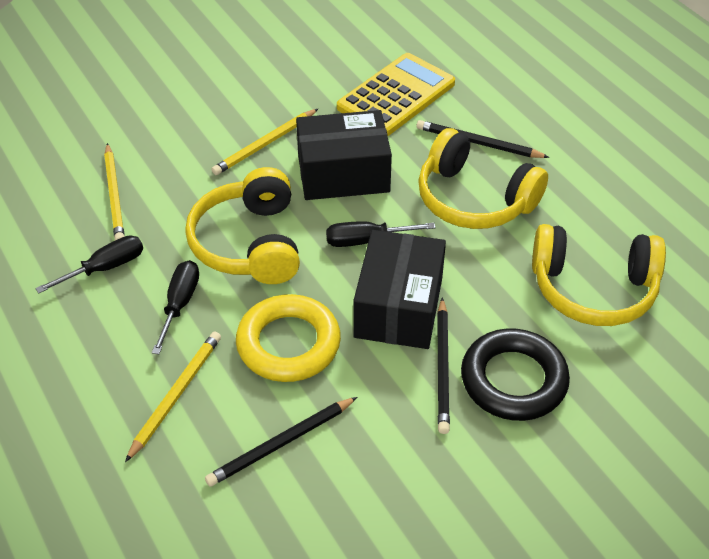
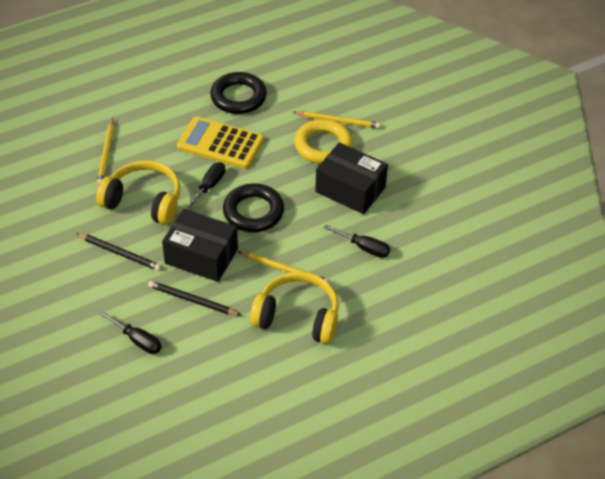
black pencil: 3 -> 2
black ring: 1 -> 2
yellow headphones: 3 -> 2

